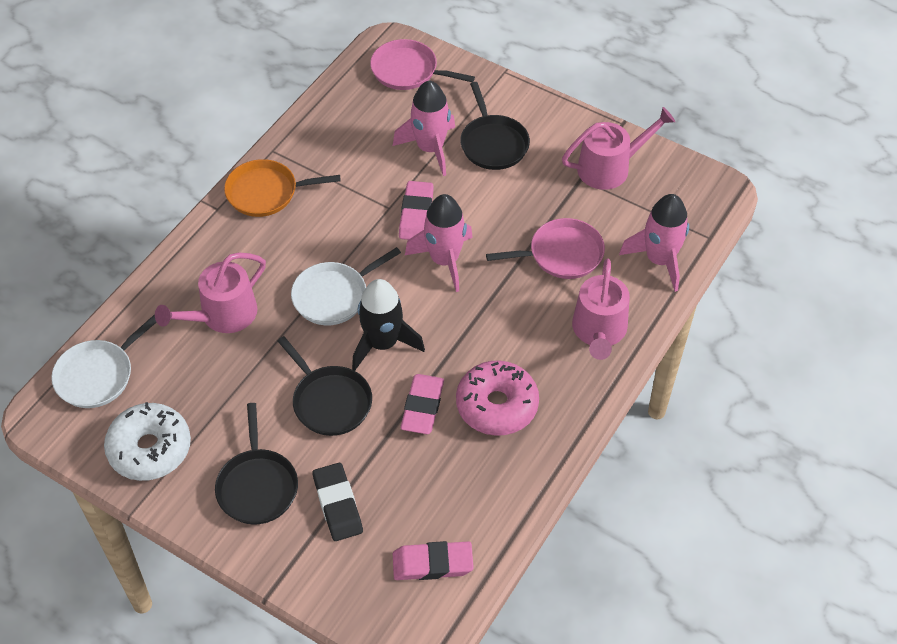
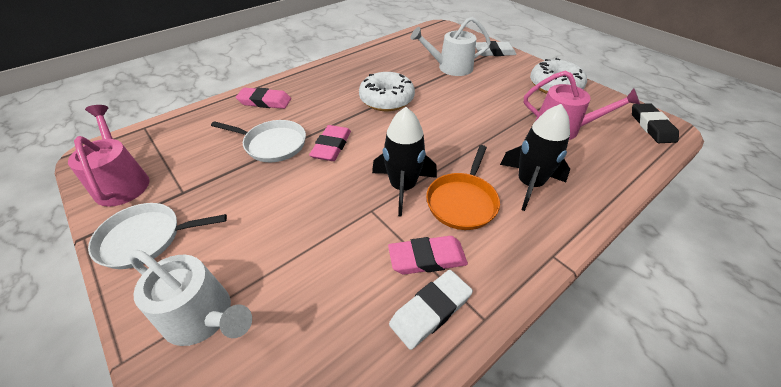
black pan: 3 -> 0
black rocket: 1 -> 2
pink donut: 1 -> 0
pink pan: 2 -> 0
pink rocket: 3 -> 0
pink watering can: 3 -> 2
white donut: 1 -> 2
white eraser: 0 -> 2
white watering can: 0 -> 2

